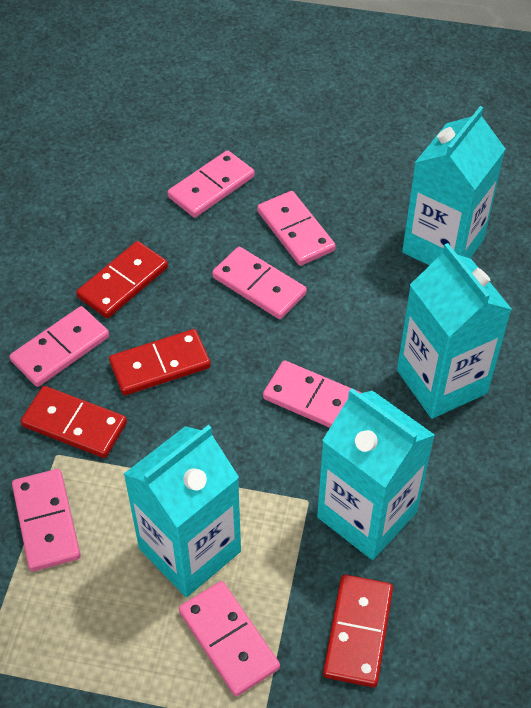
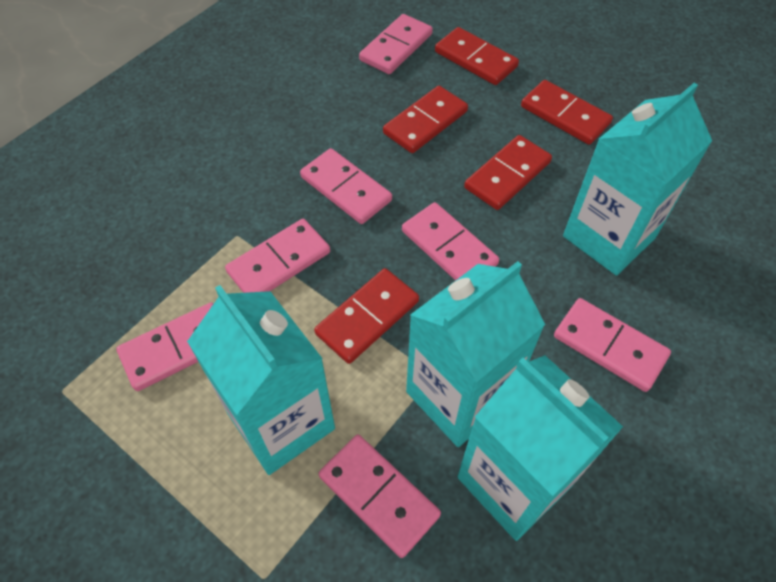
red domino: 4 -> 5

